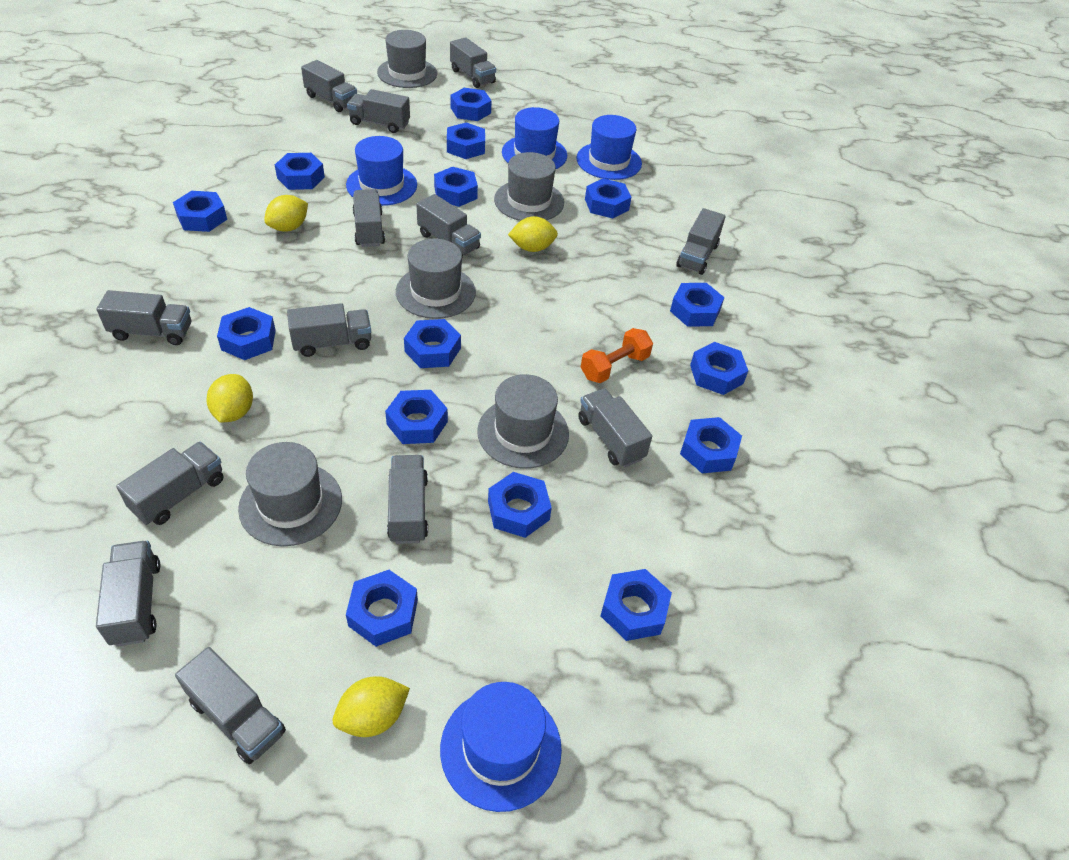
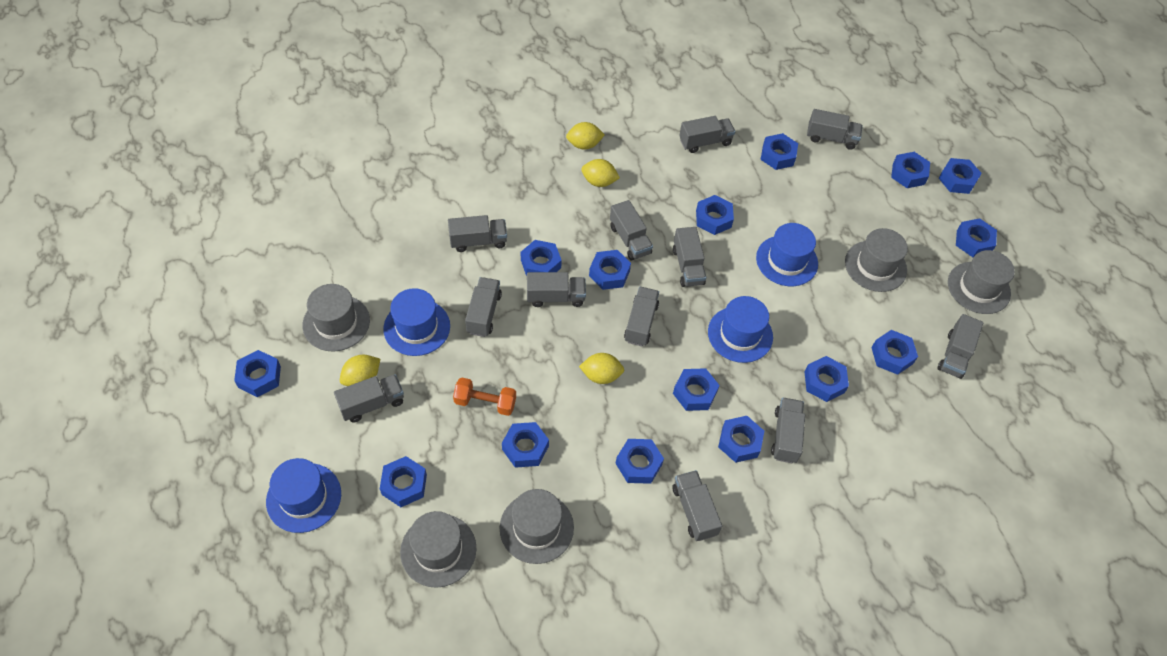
grey truck: 13 -> 12

